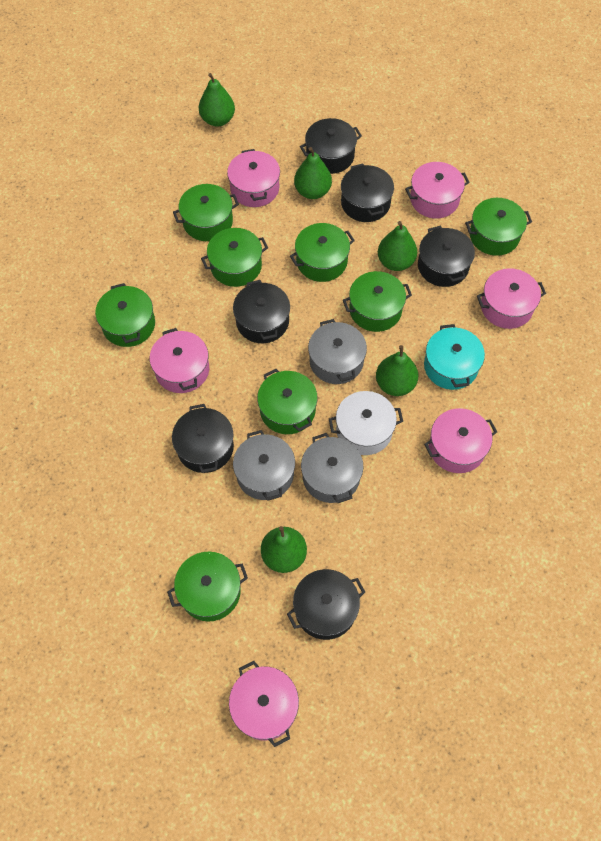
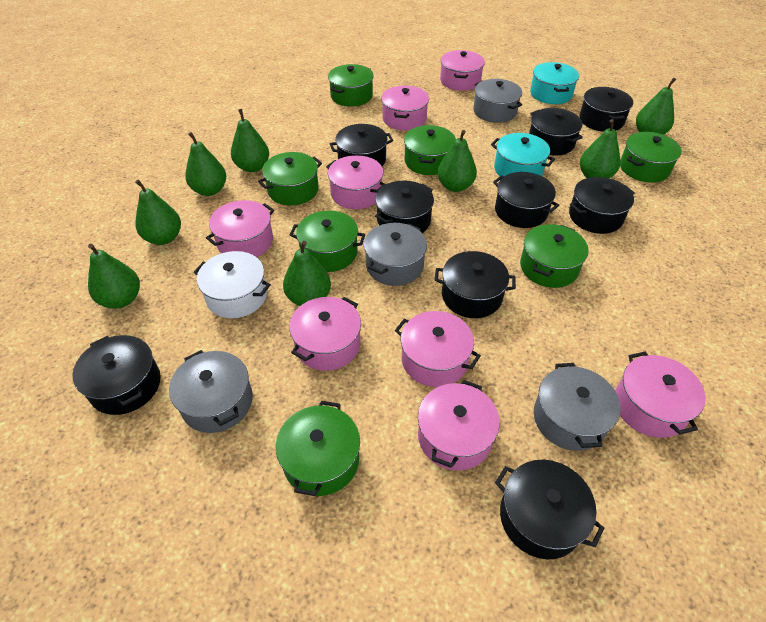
black pot: 6 -> 9
green pear: 5 -> 8
green pot: 8 -> 7
grey pot: 3 -> 4
pink pot: 6 -> 8
turquoise pot: 1 -> 2

